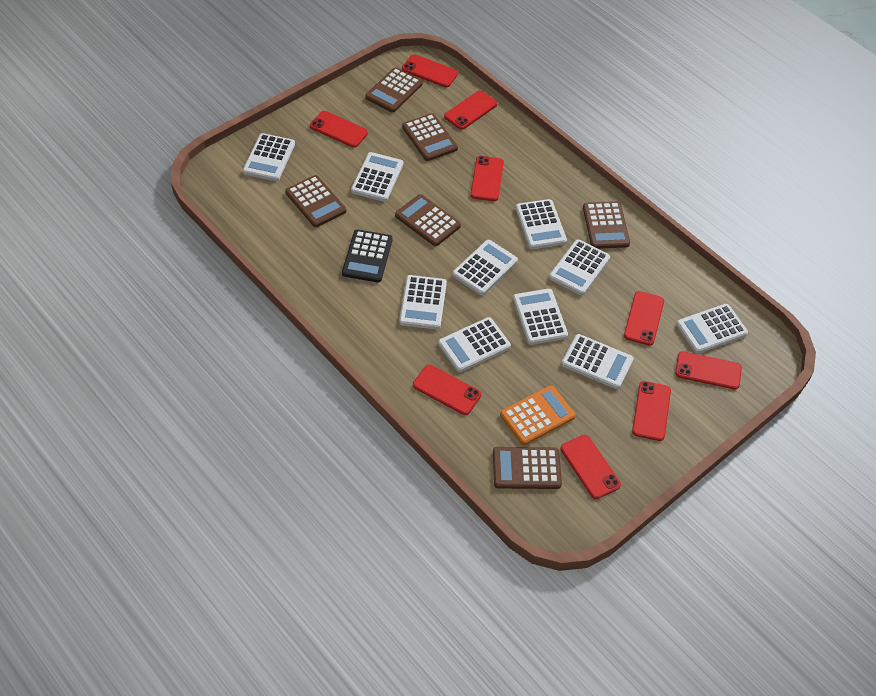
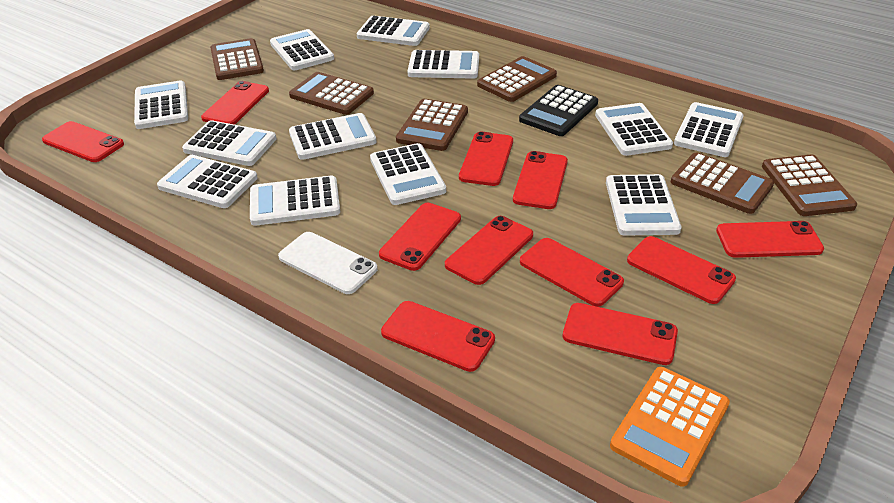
red phone: 9 -> 11
white calculator: 10 -> 12
white phone: 0 -> 1

